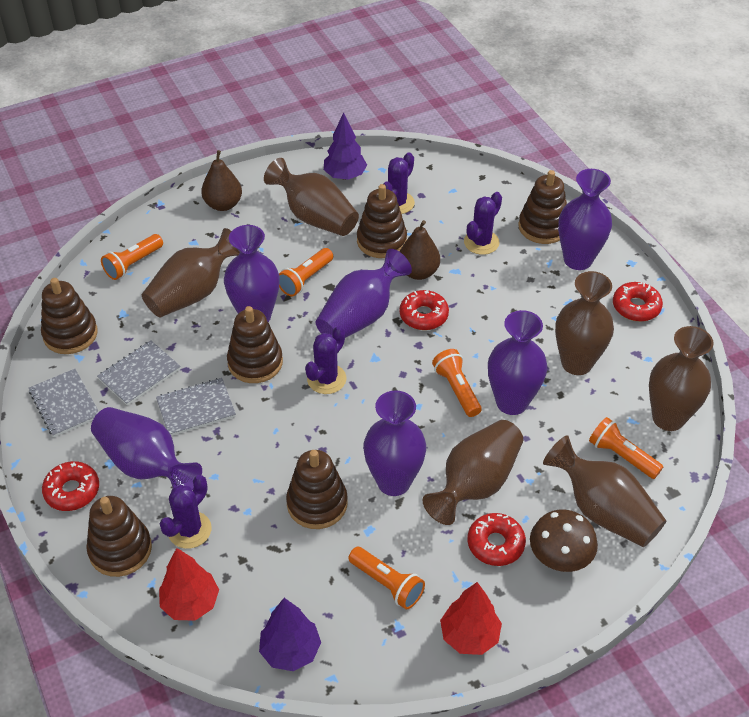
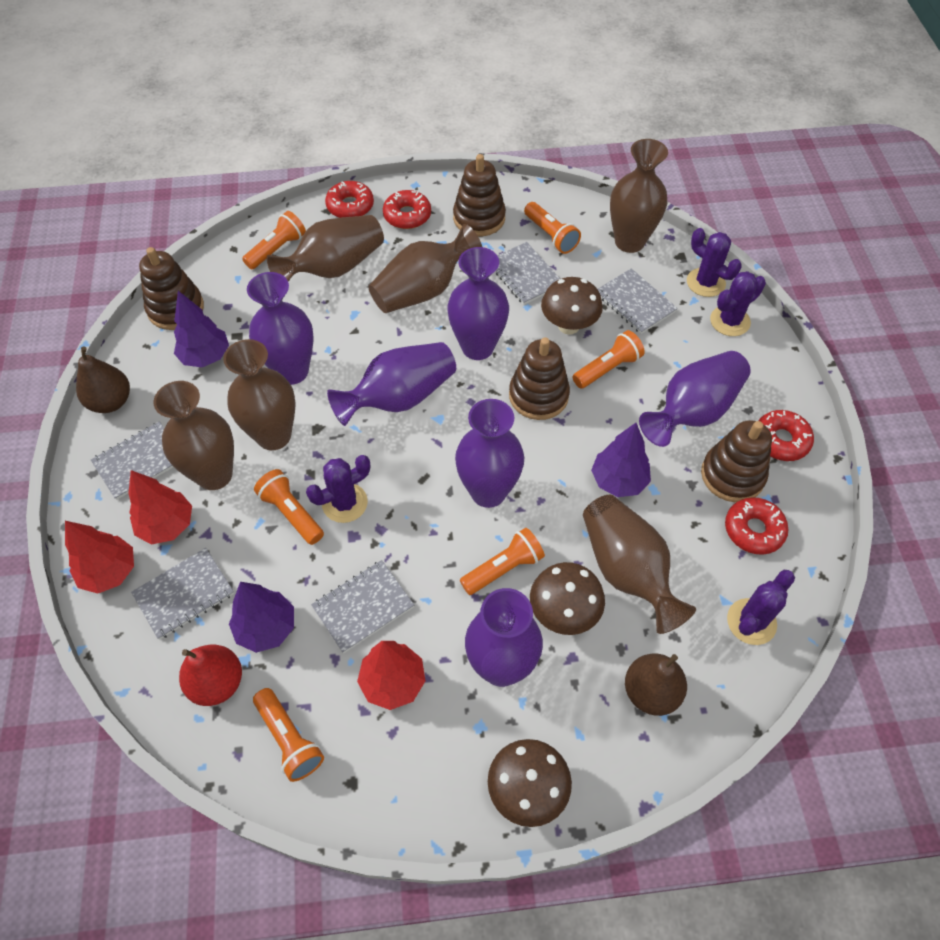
brown mushroom: 1 -> 3
brown stacking toy: 6 -> 4
grey notebook: 3 -> 5
orange flashlight: 5 -> 6
purple tree: 2 -> 3
red pear: 0 -> 1
red tree: 2 -> 3

